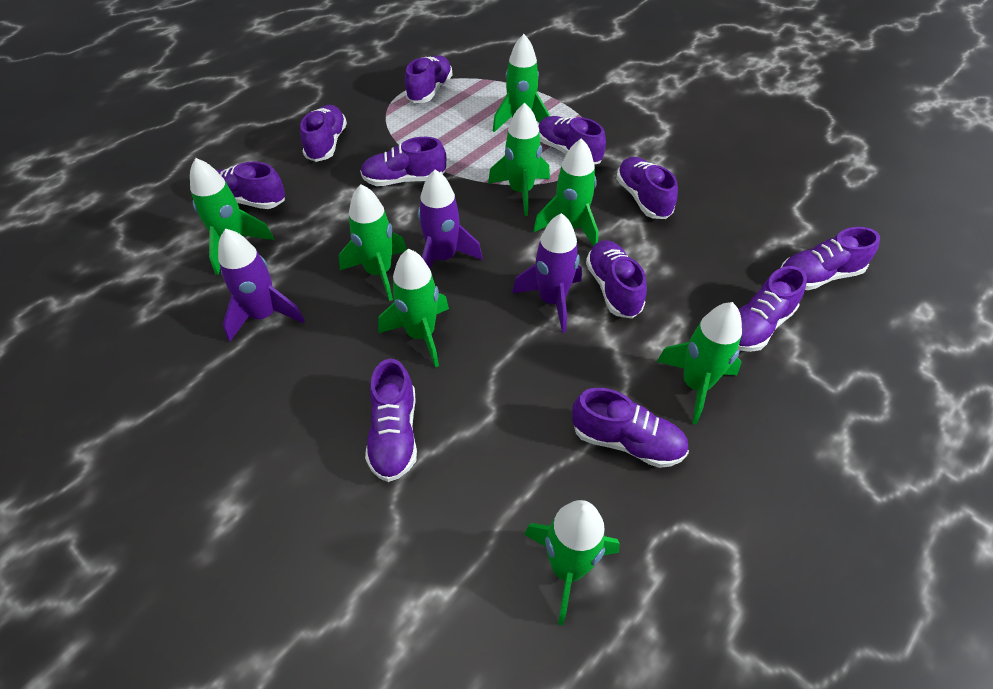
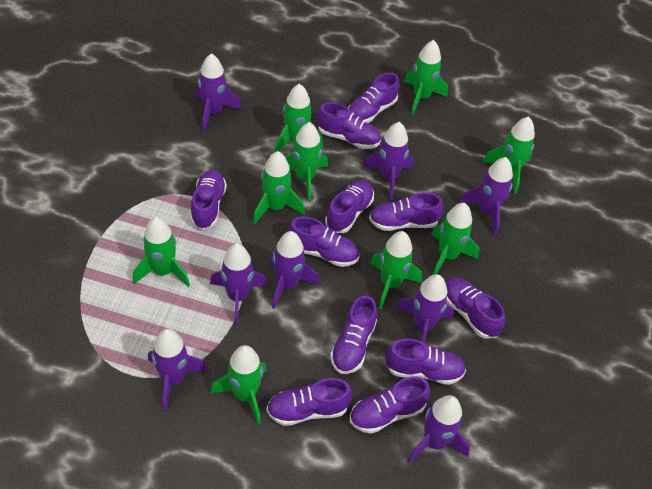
green rocket: 8 -> 9
purple rocket: 3 -> 8

